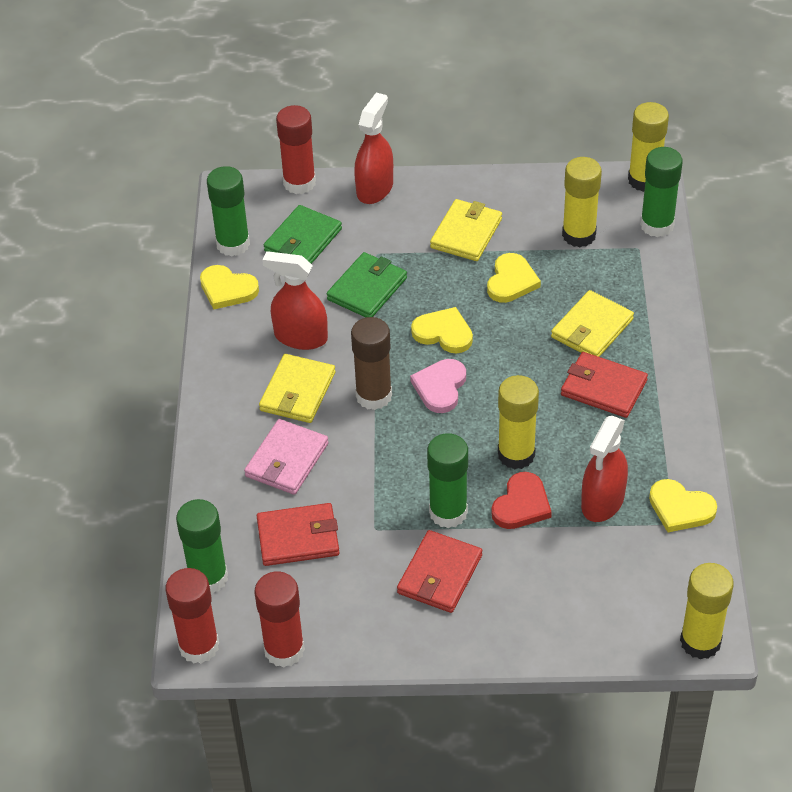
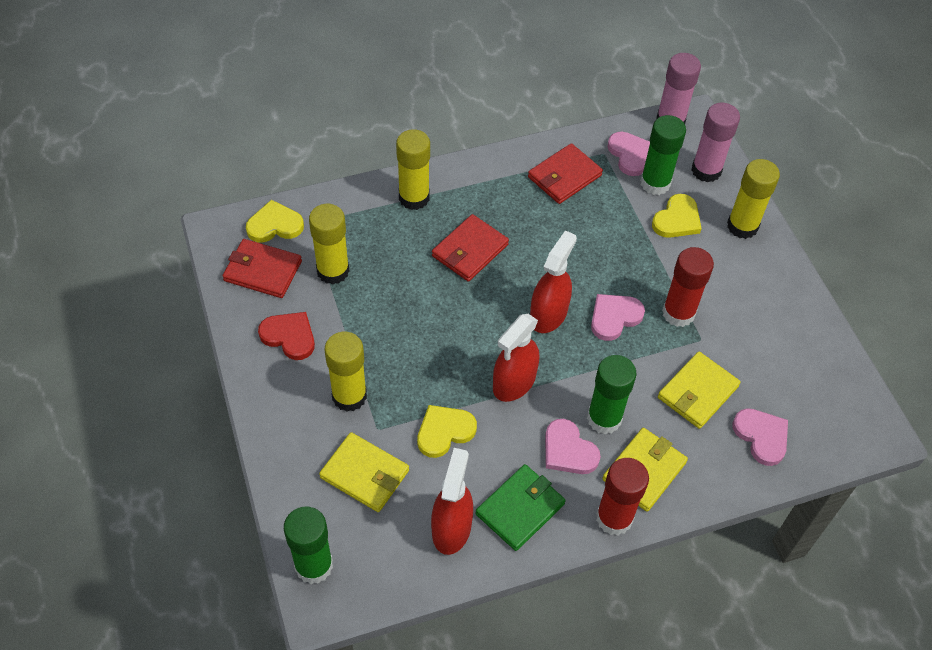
brown glue stick: 1 -> 0
green glue stick: 4 -> 3
green wallet: 2 -> 1
pink glue stick: 0 -> 2
pink heart: 1 -> 4
pink wallet: 1 -> 0
red glue stick: 3 -> 2
yellow heart: 4 -> 3

